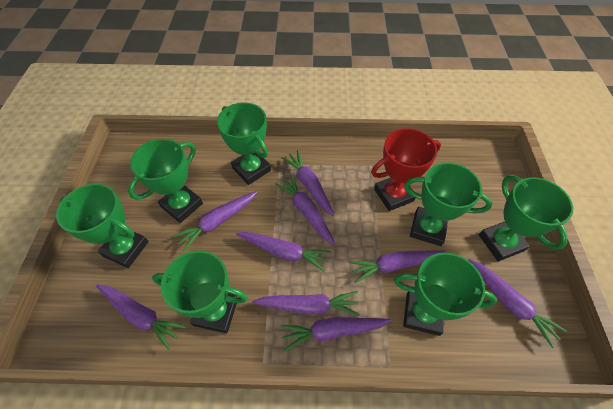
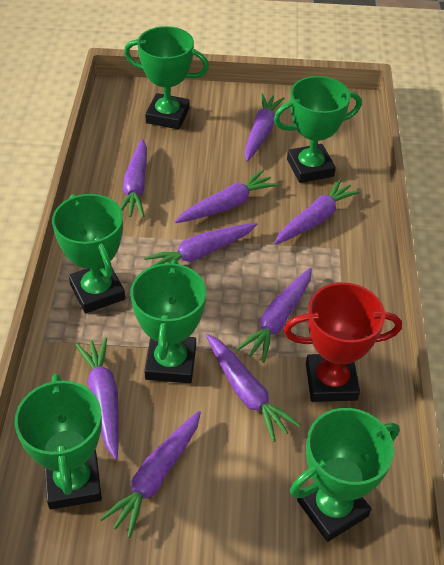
green trophy: 7 -> 6

